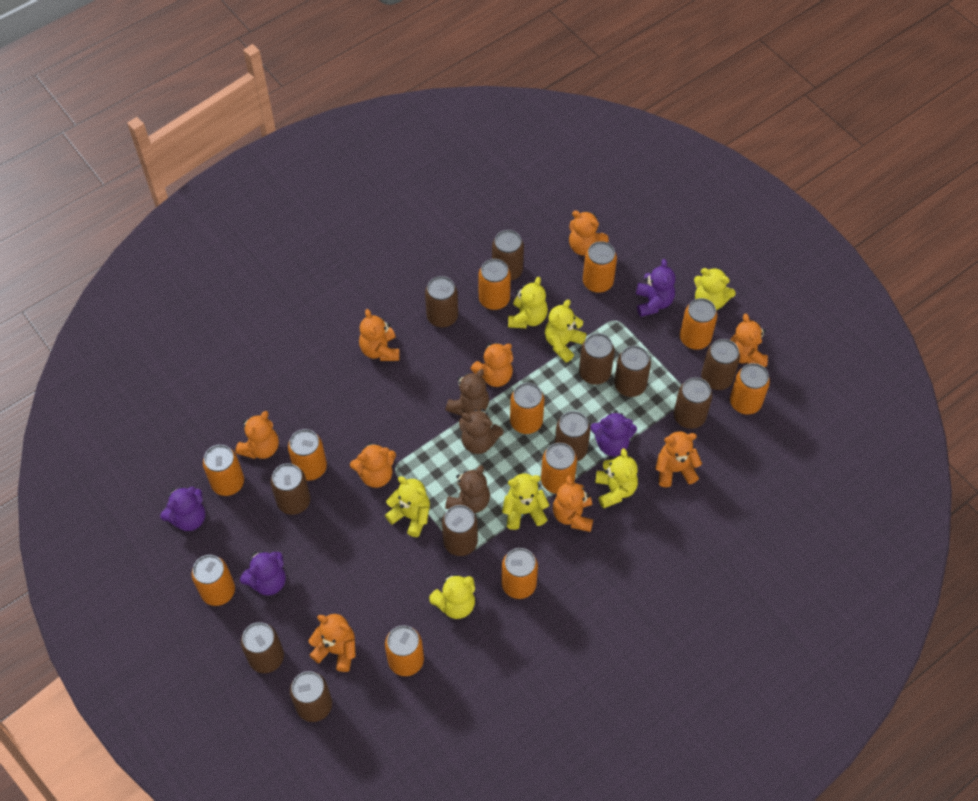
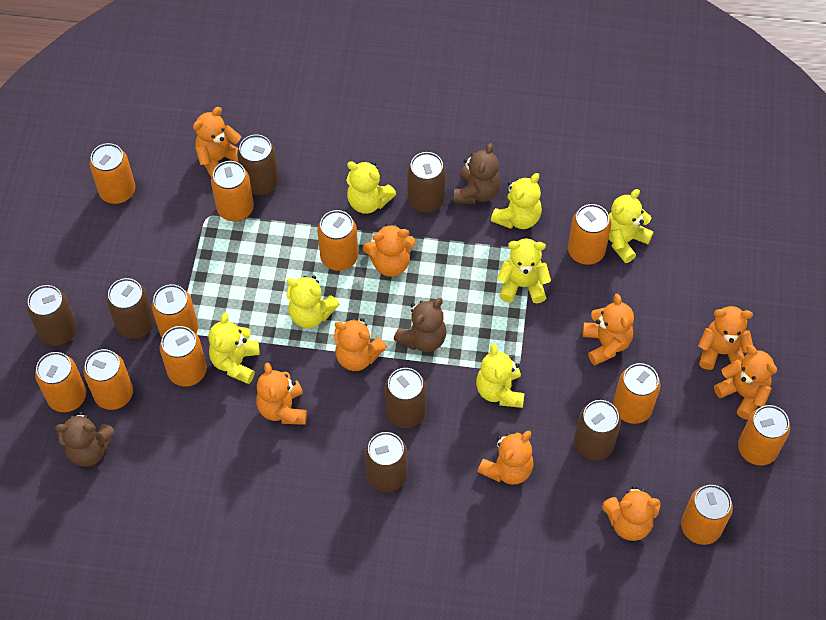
brown can: 11 -> 7
purple teddy bear: 4 -> 0

